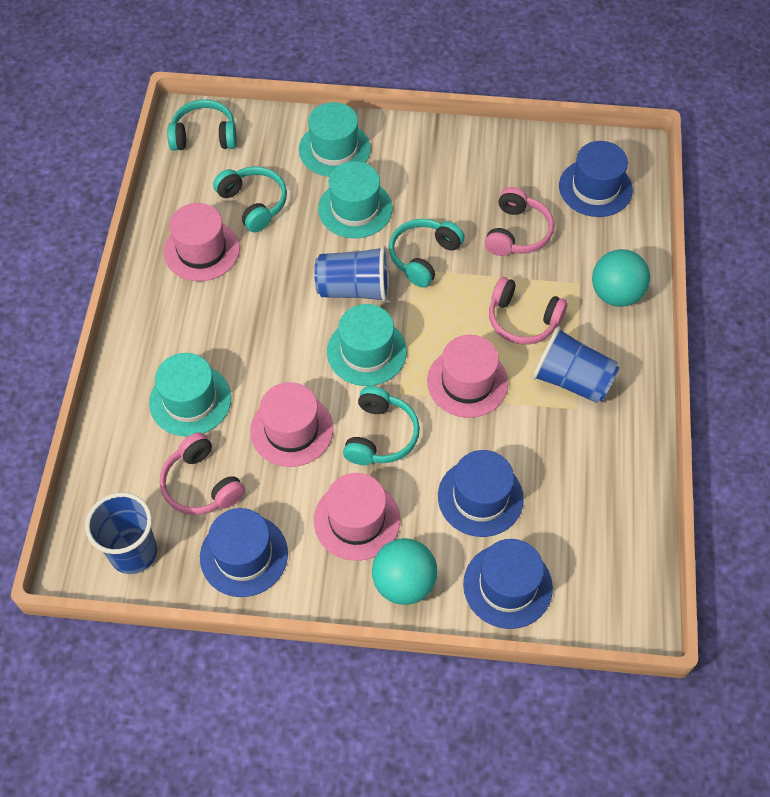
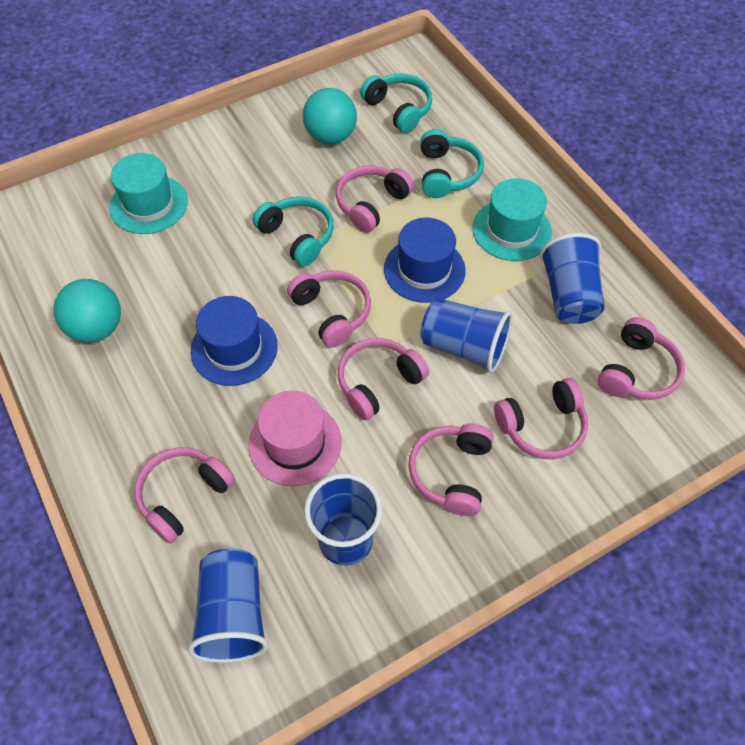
blue cup: 3 -> 4
blue hat: 4 -> 2
pink hat: 4 -> 1
pink headphones: 3 -> 7
turquoise hat: 4 -> 2
turquoise headphones: 4 -> 3

